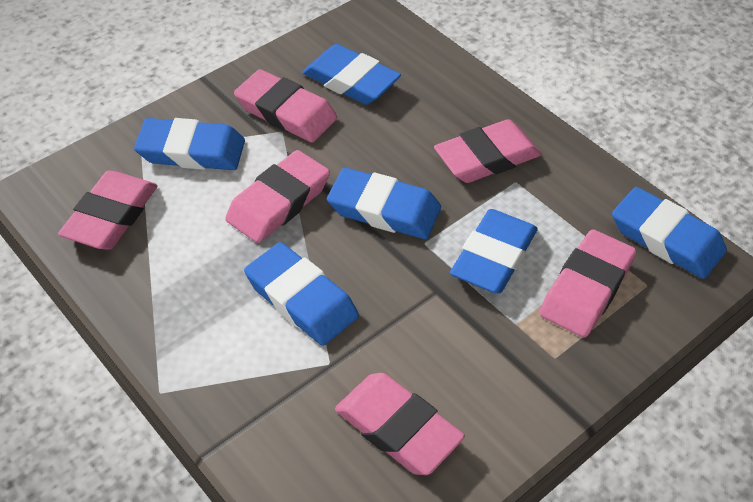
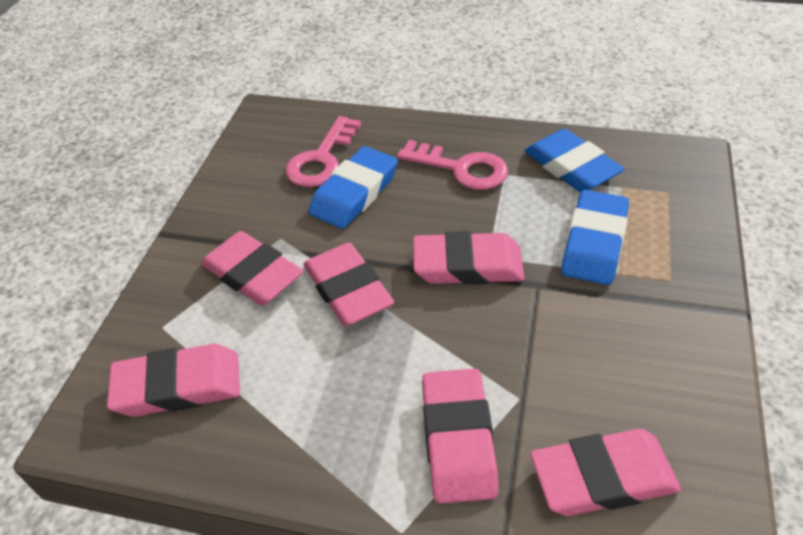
blue eraser: 6 -> 3
pink key: 0 -> 2

